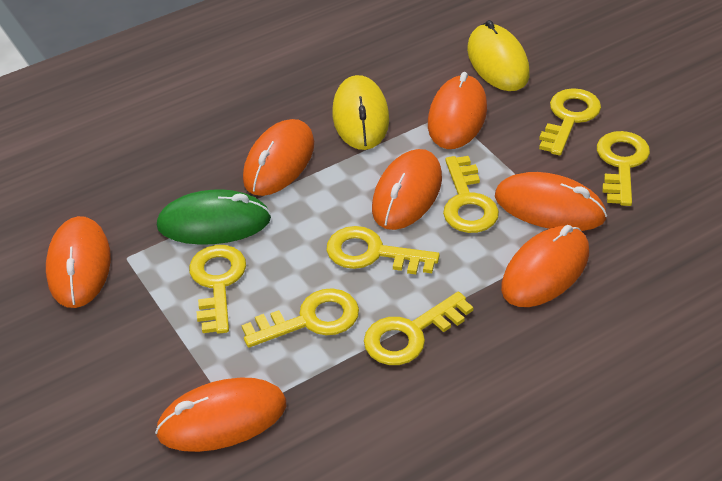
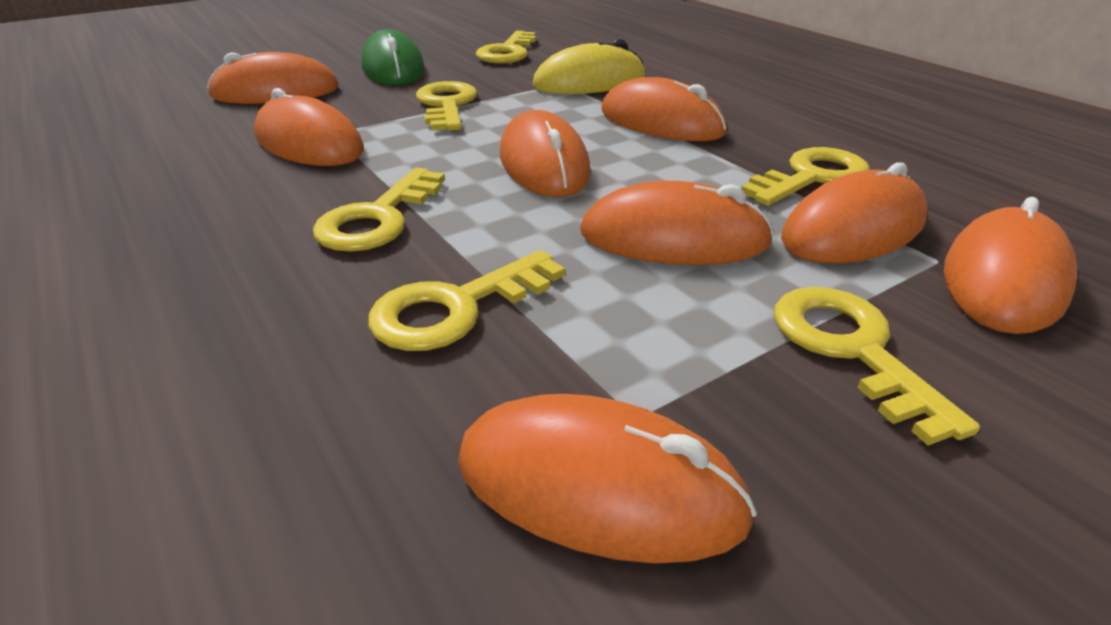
orange mouse: 7 -> 8
yellow key: 7 -> 6
yellow mouse: 2 -> 1

